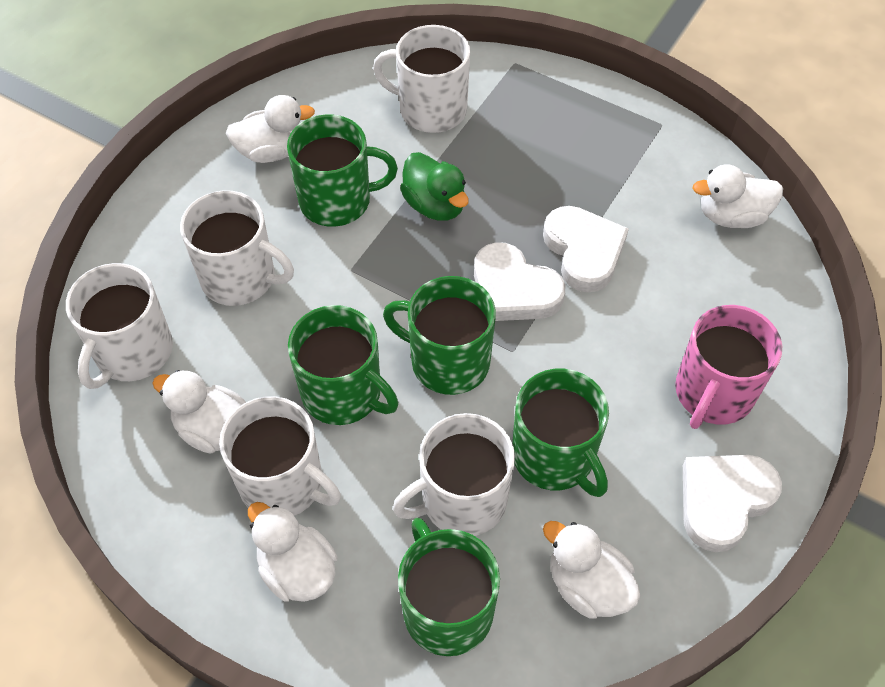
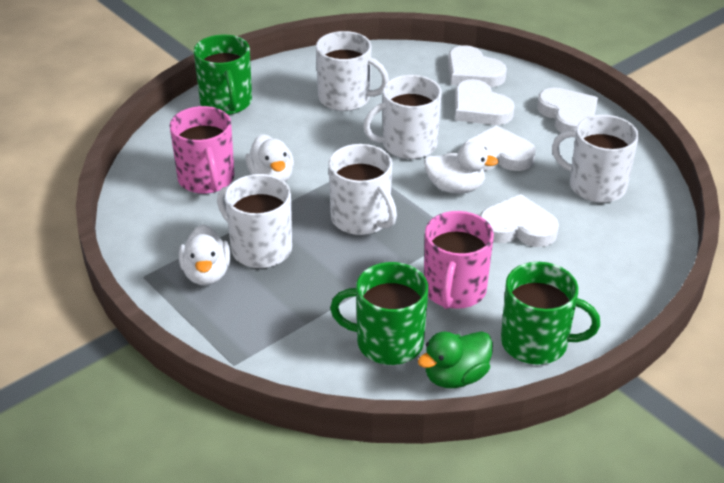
green mug: 5 -> 3
pink mug: 1 -> 2
white duck: 5 -> 3
white heart: 3 -> 5

